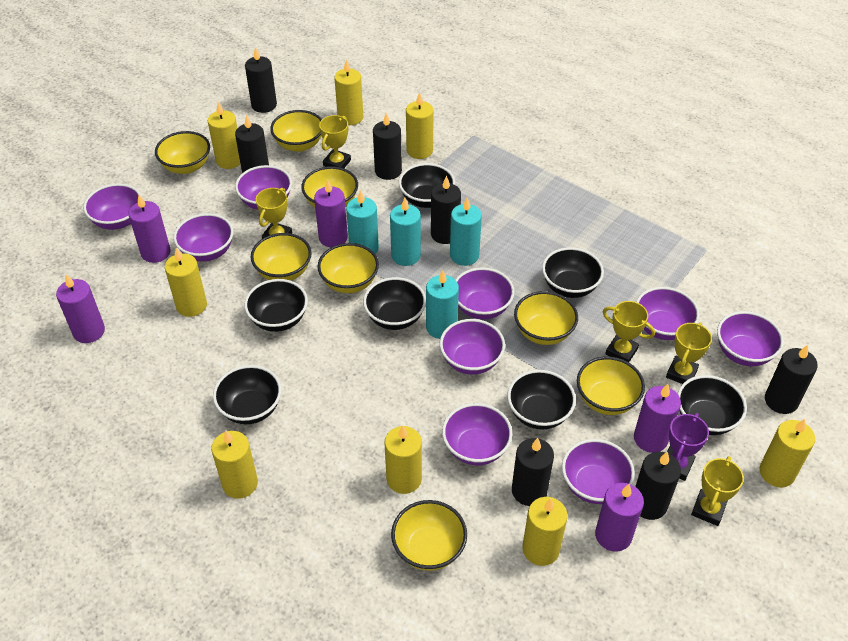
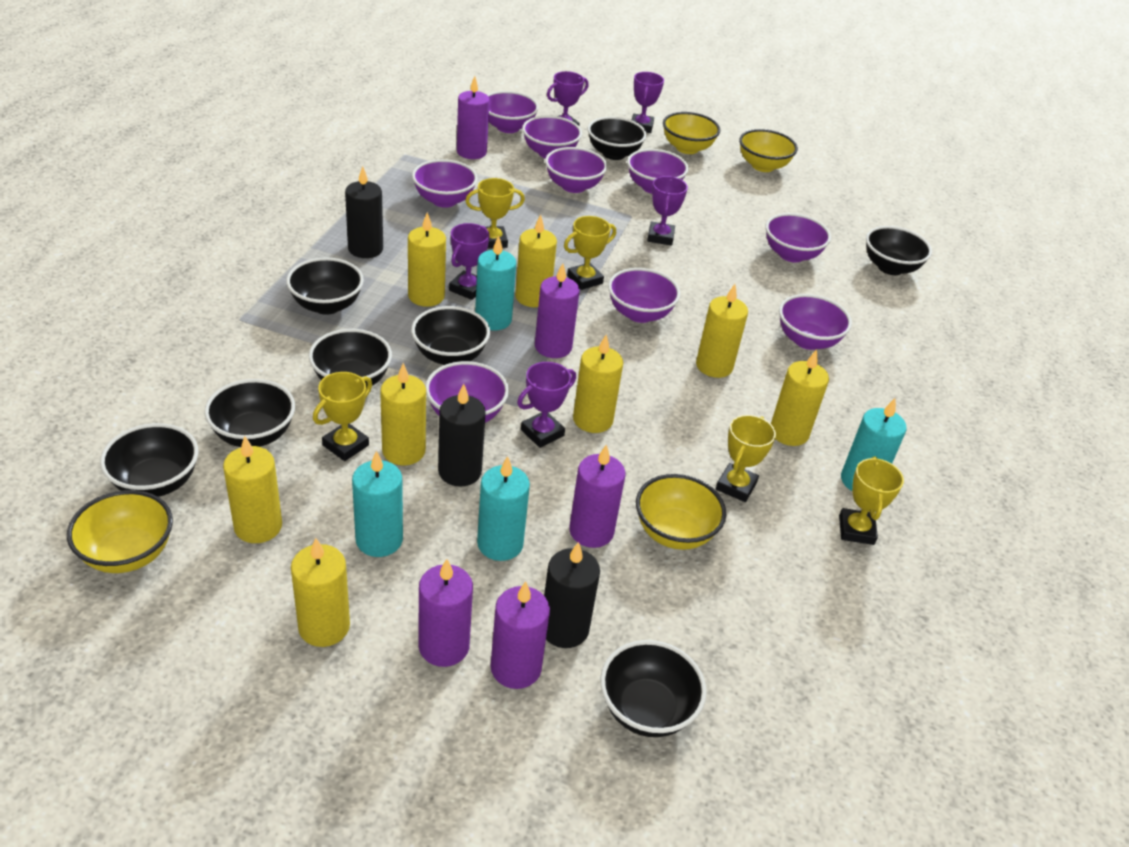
black bowl: 7 -> 8
black candle: 7 -> 3
purple trophy: 1 -> 5
yellow bowl: 8 -> 4

